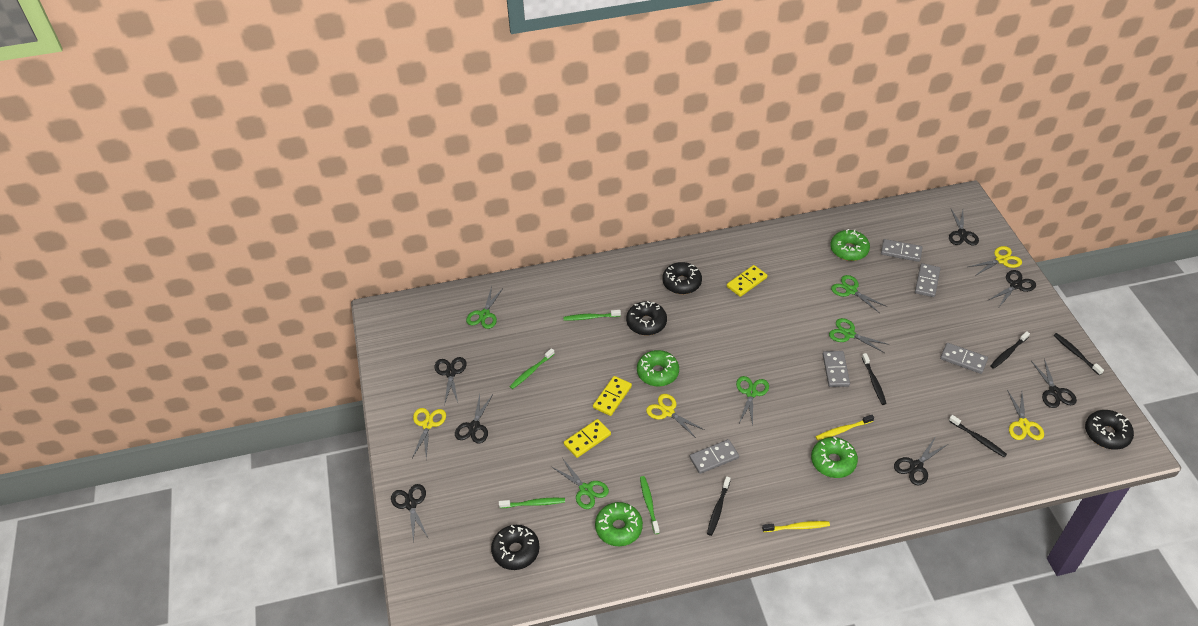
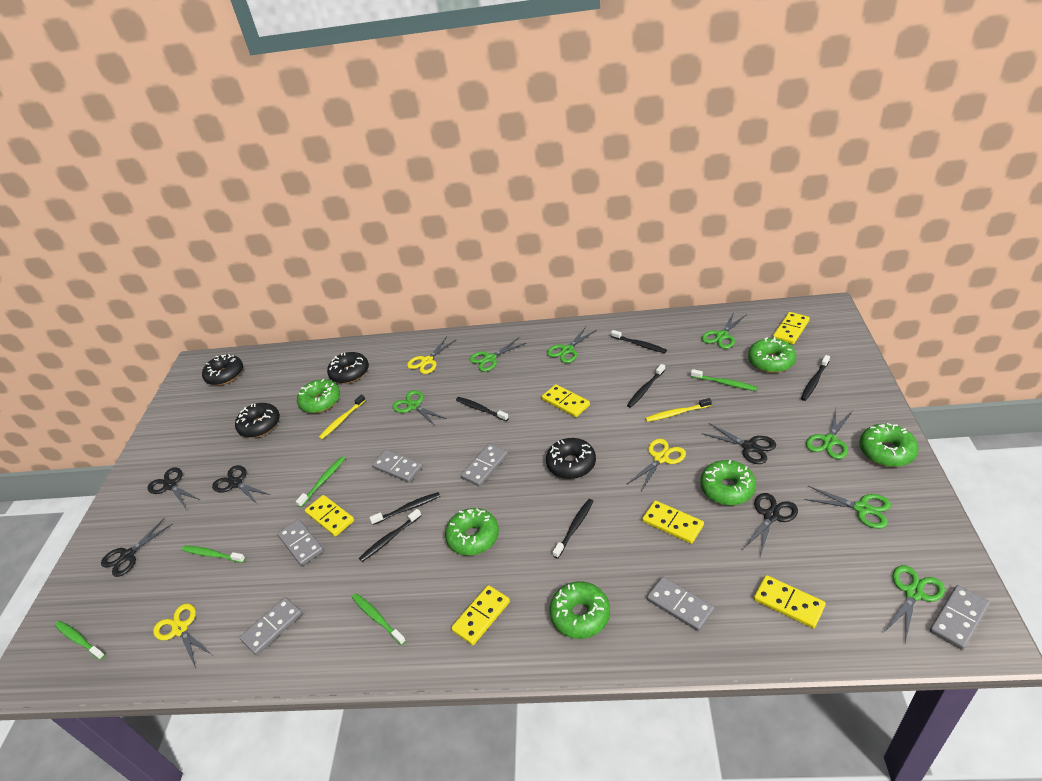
black scissors: 7 -> 5
black toothbrush: 5 -> 7
green donut: 4 -> 6
green scissors: 5 -> 7
green toothbrush: 4 -> 5
grey domino: 5 -> 6
yellow domino: 3 -> 6
yellow scissors: 4 -> 3

